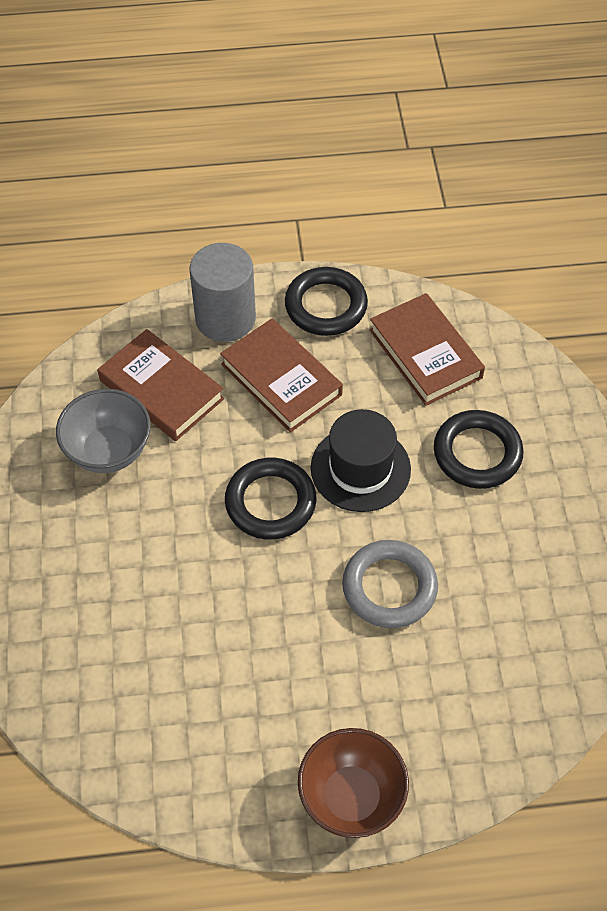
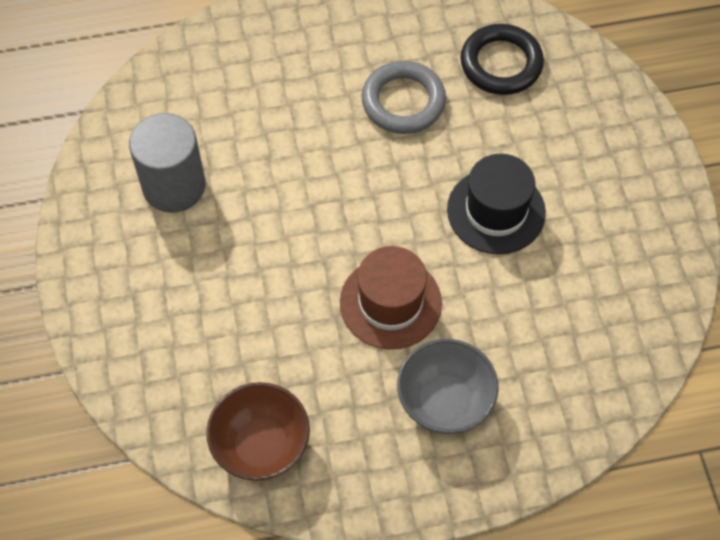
black ring: 3 -> 1
brown book: 3 -> 0
brown hat: 0 -> 1

